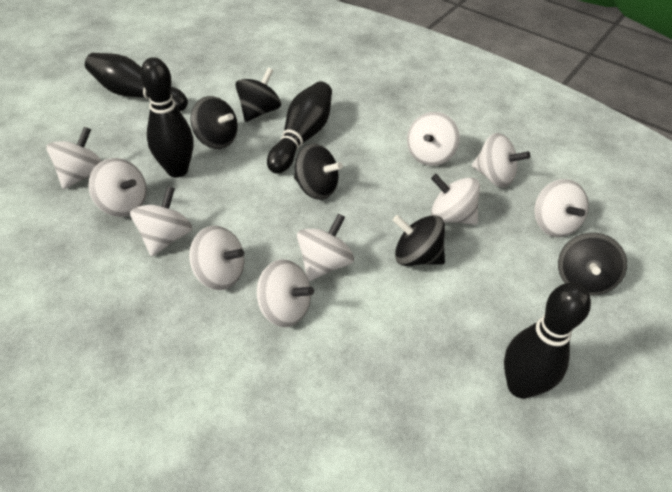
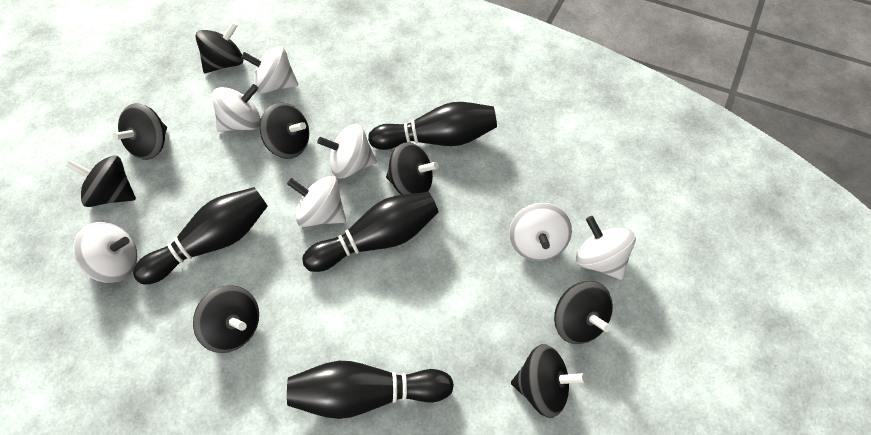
black spinning top: 5 -> 8
white spinning top: 10 -> 7

